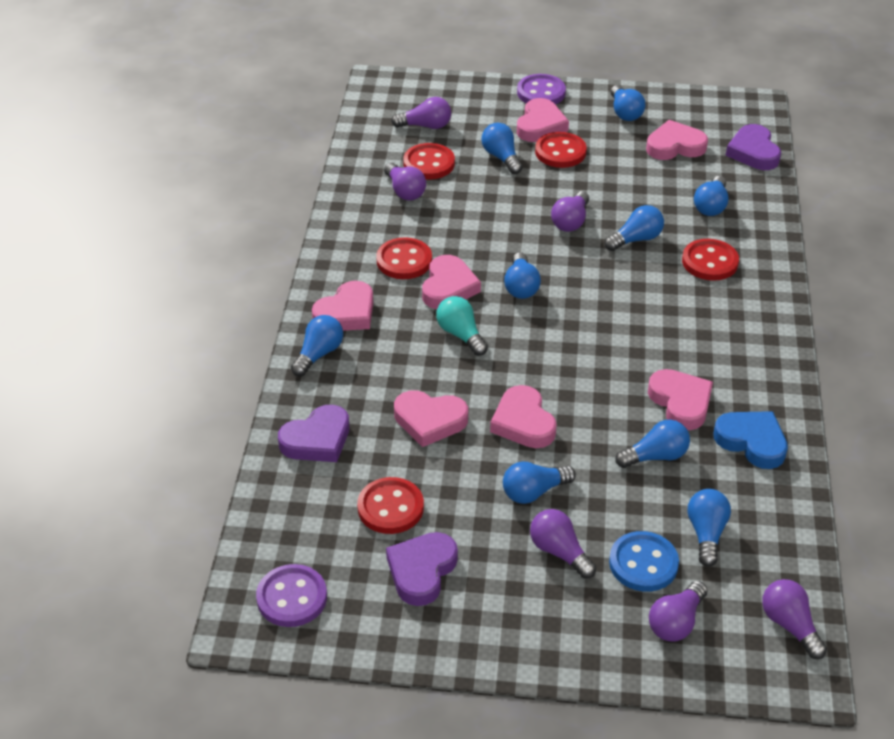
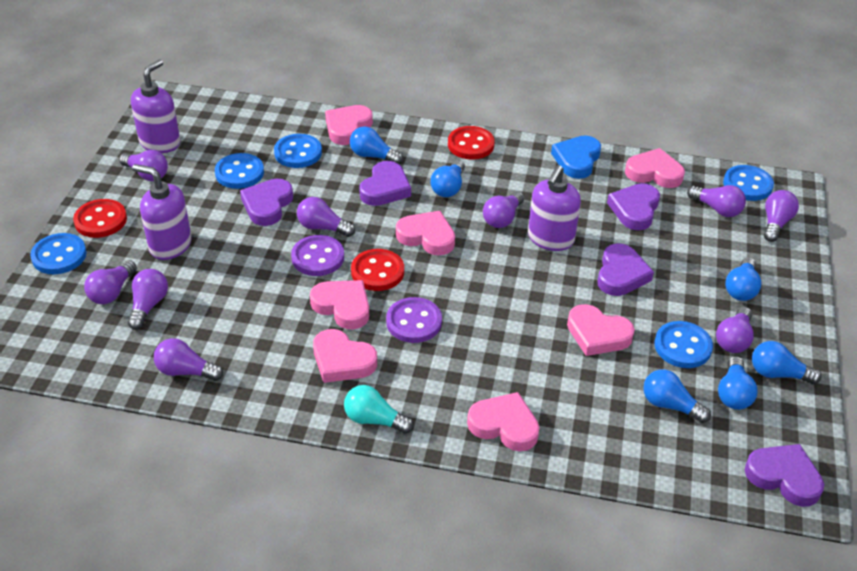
blue button: 1 -> 5
blue light bulb: 9 -> 6
purple heart: 3 -> 5
purple light bulb: 6 -> 9
purple soap dispenser: 0 -> 3
red button: 5 -> 3

